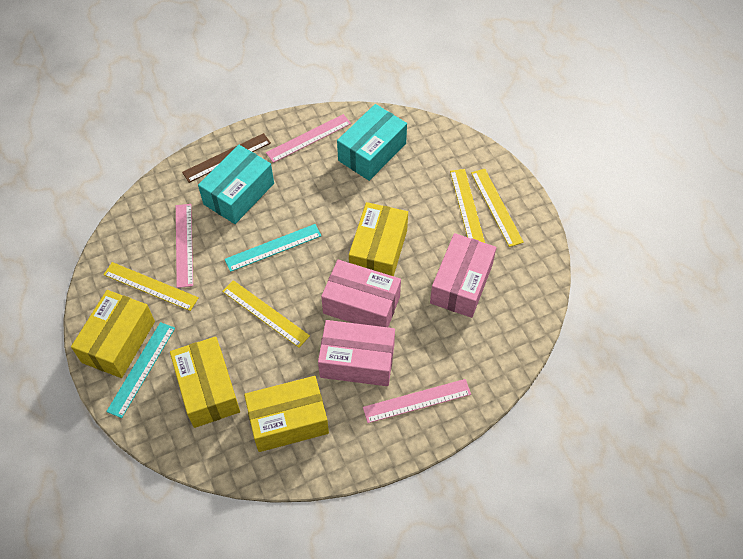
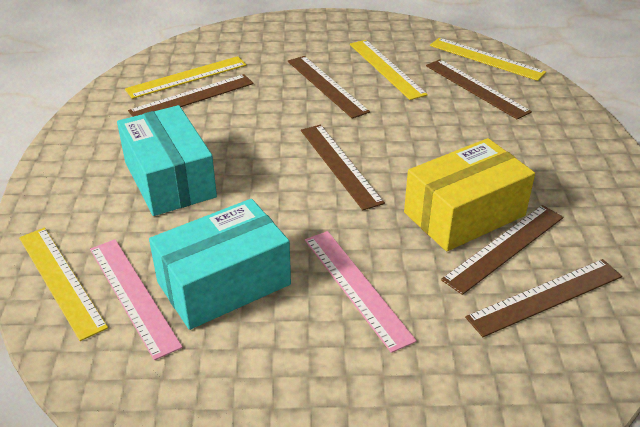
brown ruler: 1 -> 6
pink box: 3 -> 0
pink ruler: 3 -> 2
turquoise ruler: 2 -> 0
yellow box: 4 -> 1

